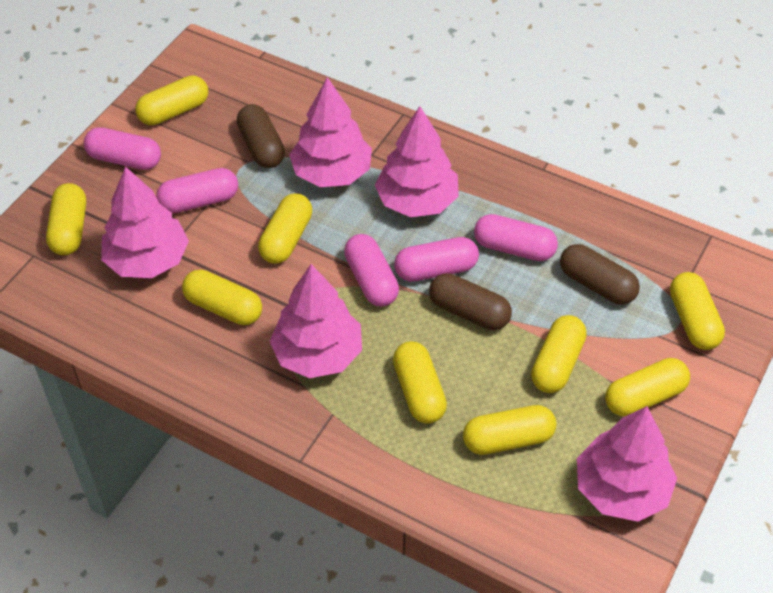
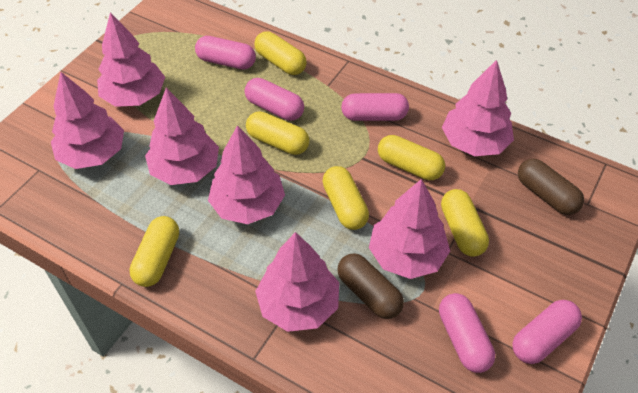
brown capsule: 3 -> 2
pink tree: 5 -> 7
yellow capsule: 9 -> 6

